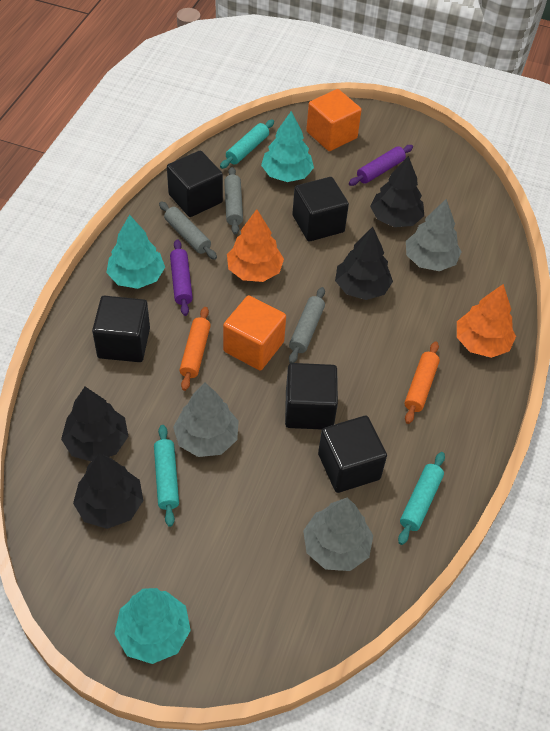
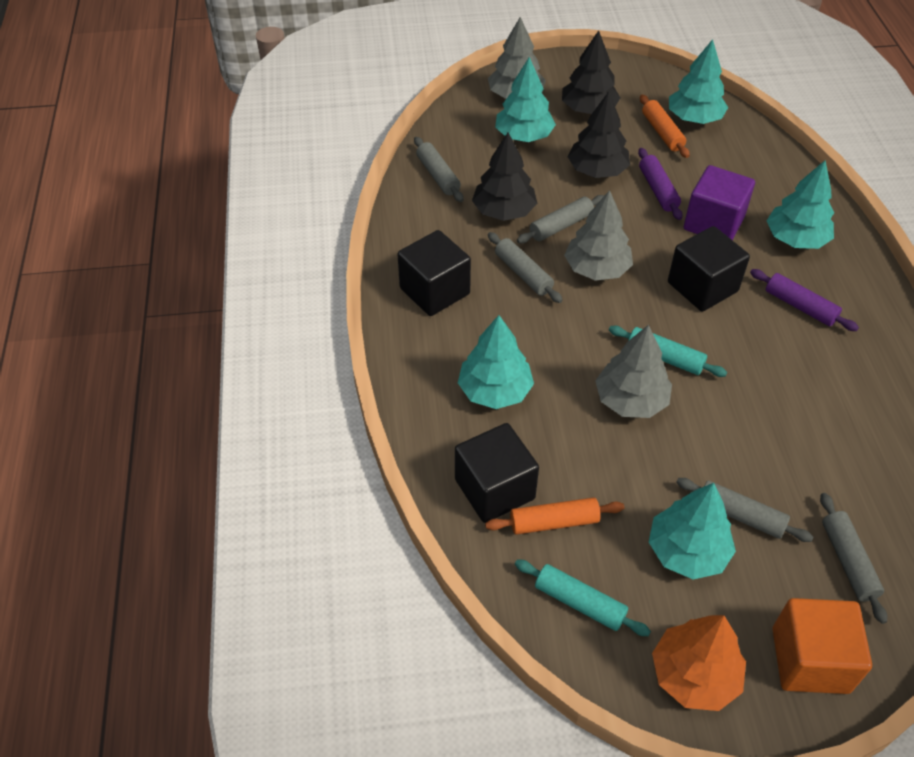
black cube: 5 -> 3
black tree: 4 -> 3
grey rolling pin: 3 -> 5
orange cube: 2 -> 1
orange tree: 2 -> 1
purple cube: 0 -> 1
turquoise rolling pin: 3 -> 2
turquoise tree: 3 -> 5

